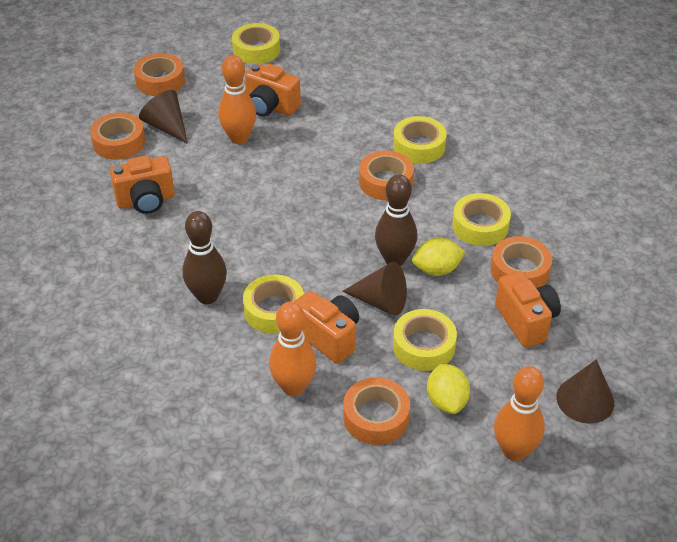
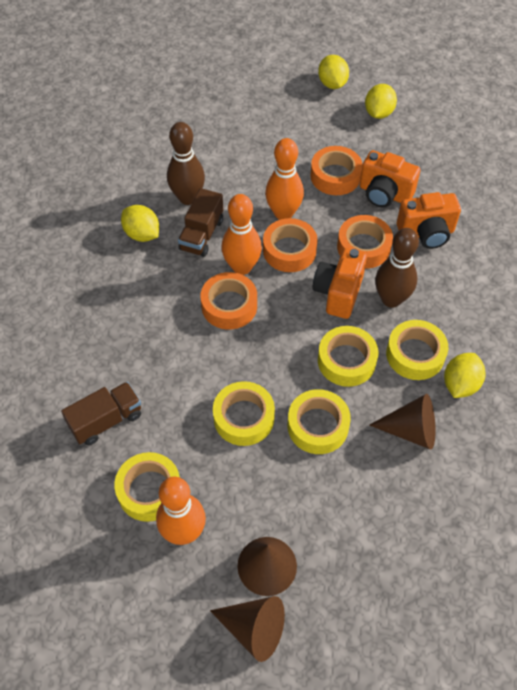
brown truck: 0 -> 2
orange camera: 4 -> 3
orange tape: 5 -> 4
yellow lemon: 2 -> 4

